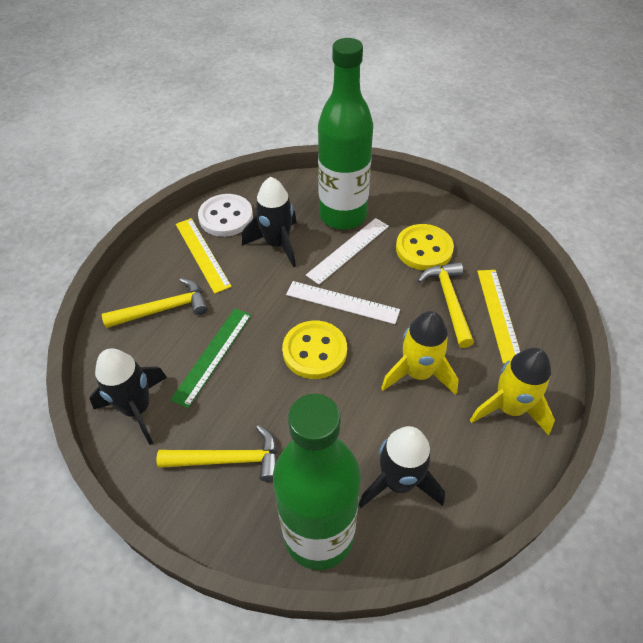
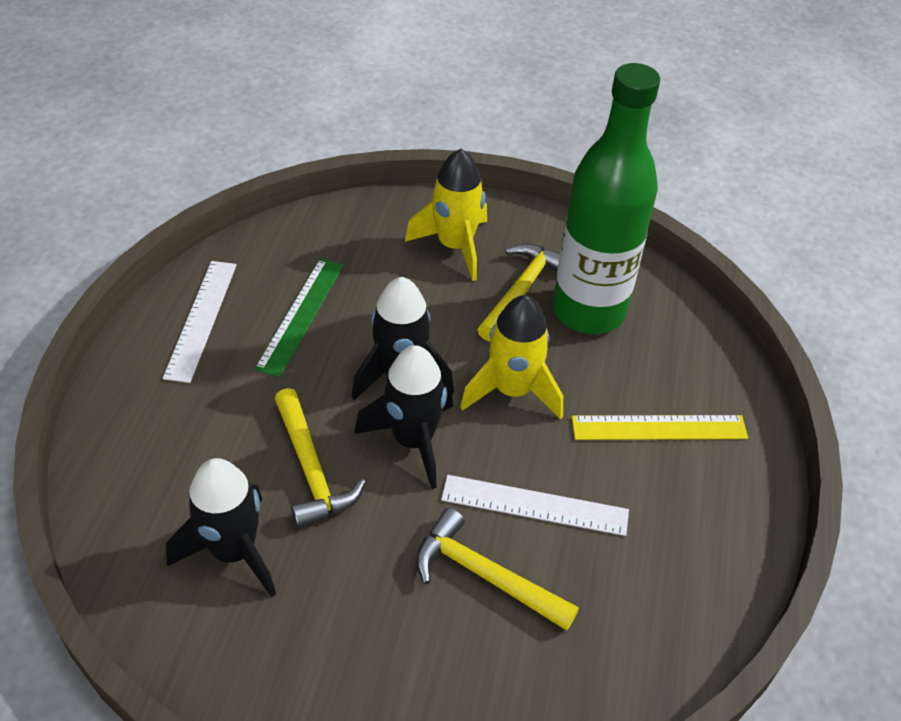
green bottle: 2 -> 1
white button: 1 -> 0
yellow button: 2 -> 0
yellow ruler: 2 -> 1

